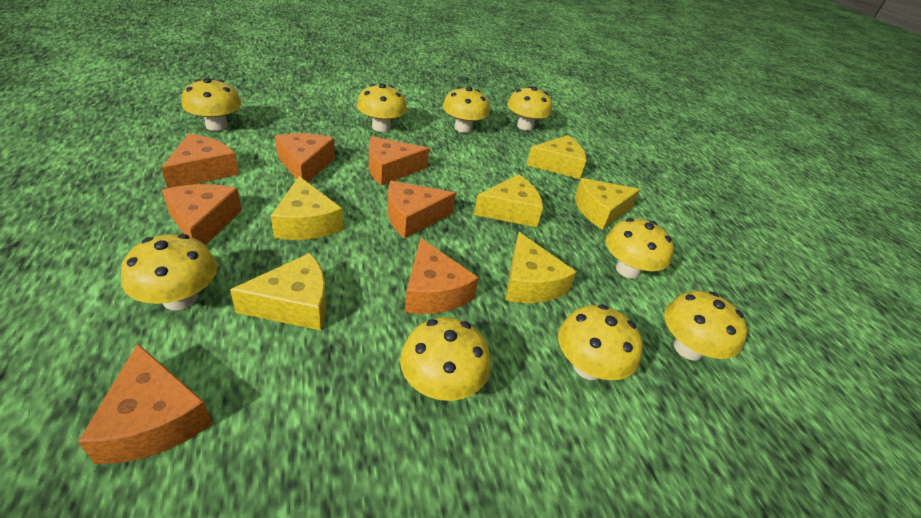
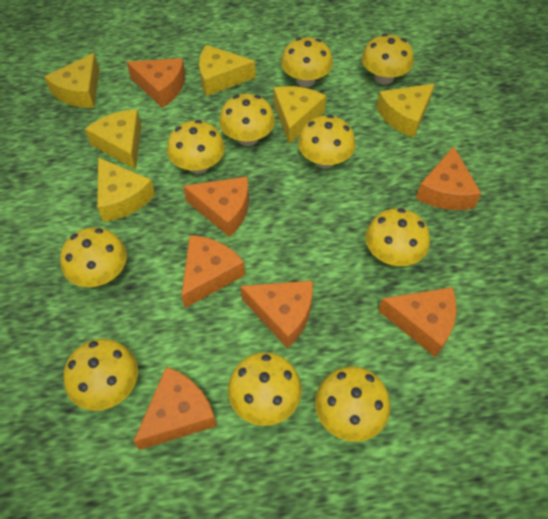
yellow mushroom: 9 -> 10

